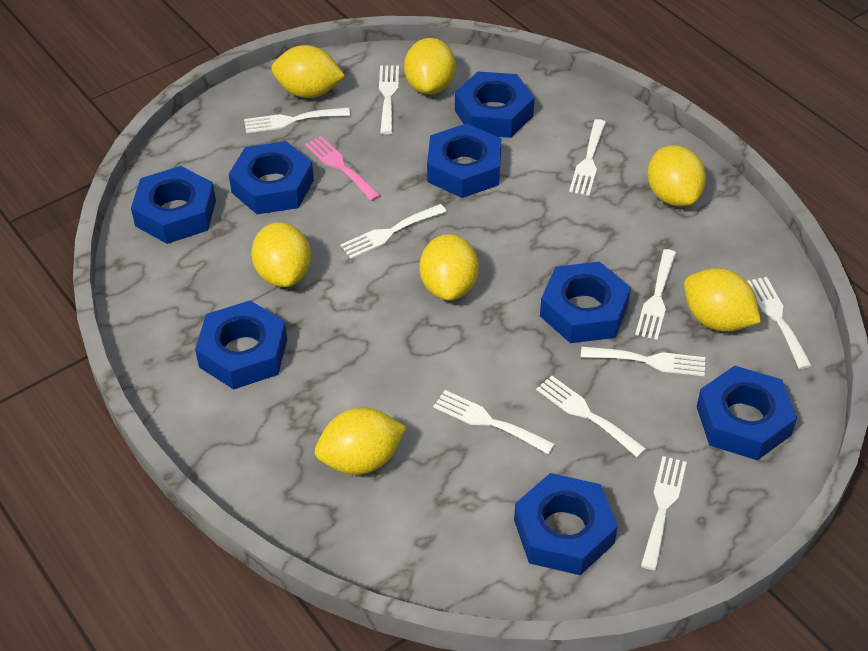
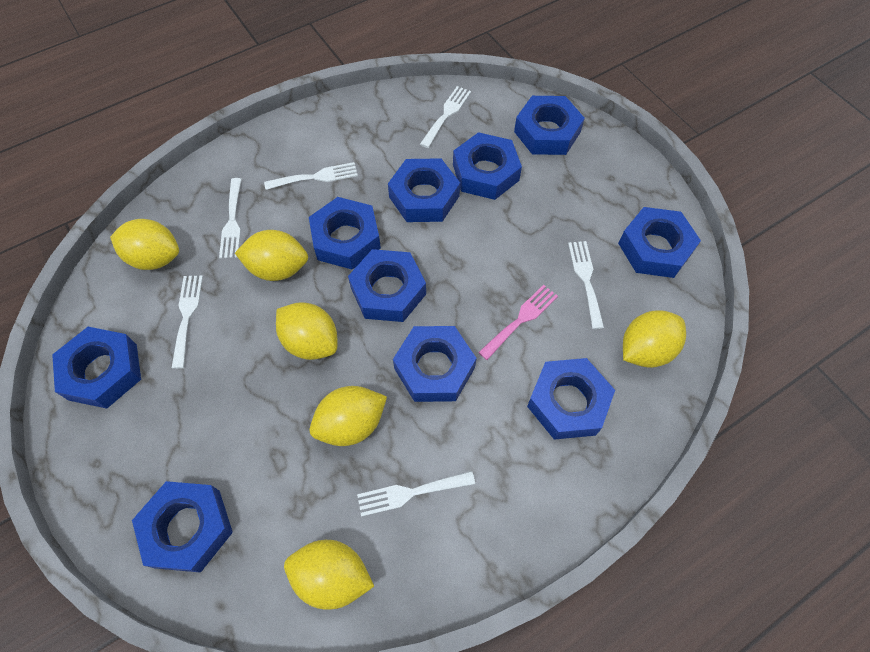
blue nut: 8 -> 10
white fork: 10 -> 6
yellow lemon: 7 -> 6

